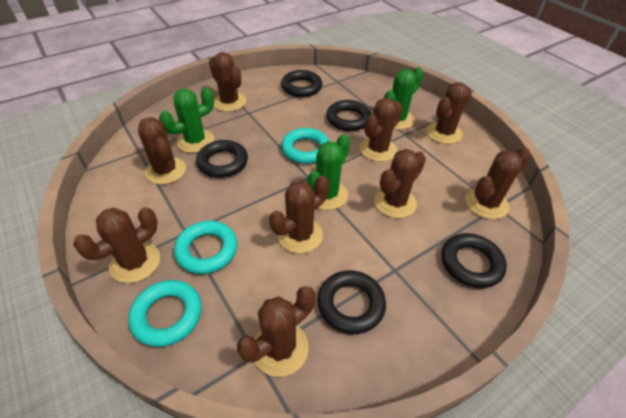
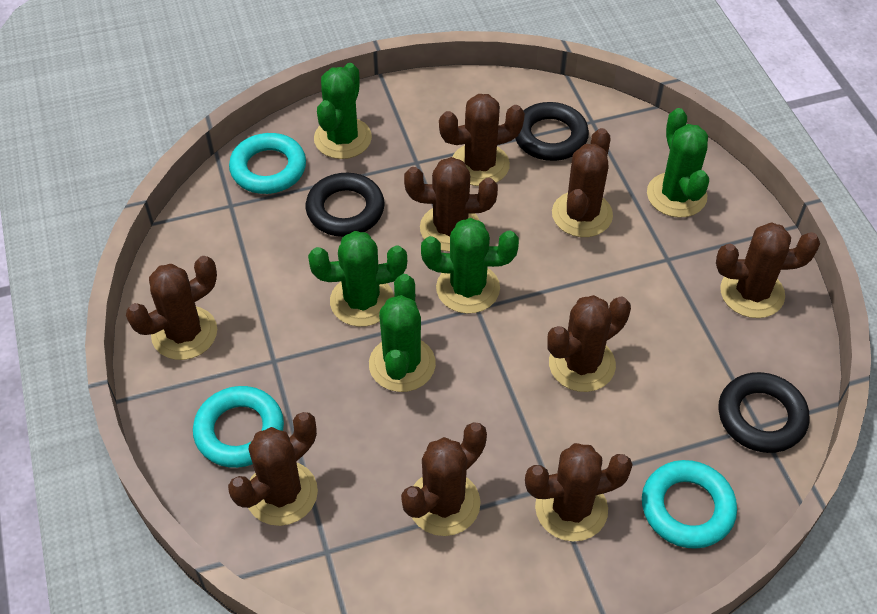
black ring: 5 -> 3
green cactus: 3 -> 5

